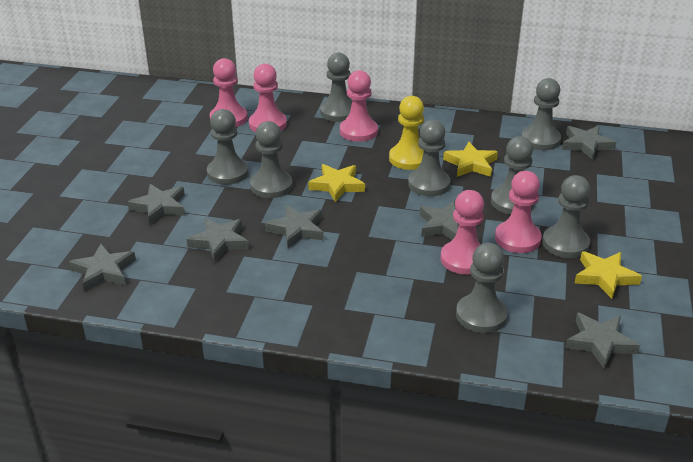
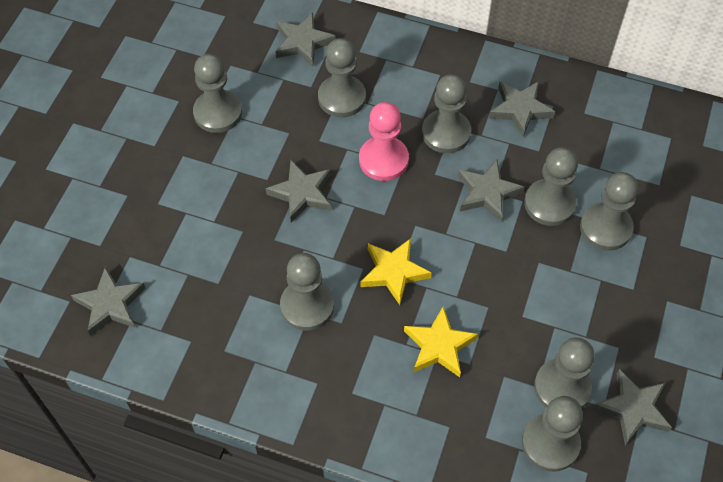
grey star: 7 -> 6
pink pawn: 5 -> 1
yellow pawn: 1 -> 0
yellow star: 3 -> 2

